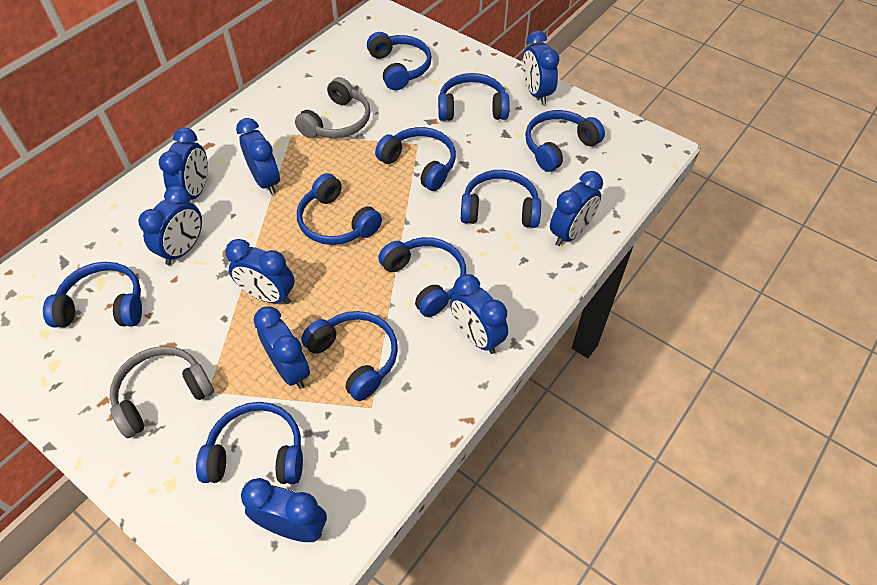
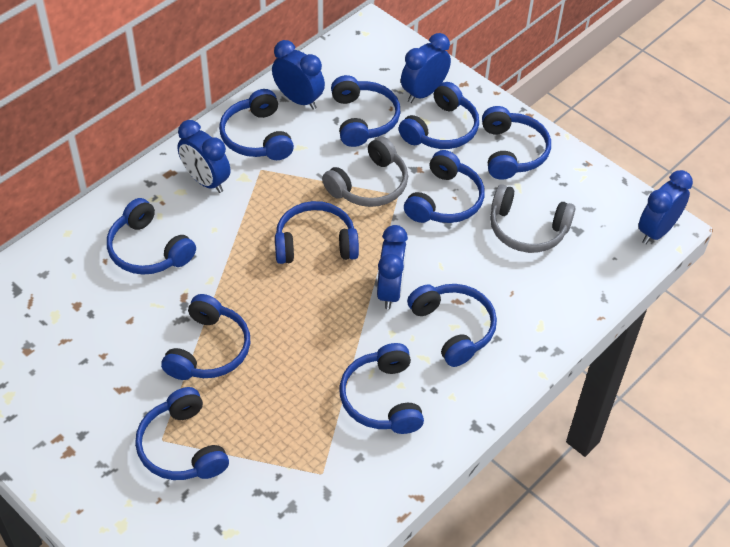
blue clock: 9 -> 5
blue headphones: 10 -> 11

